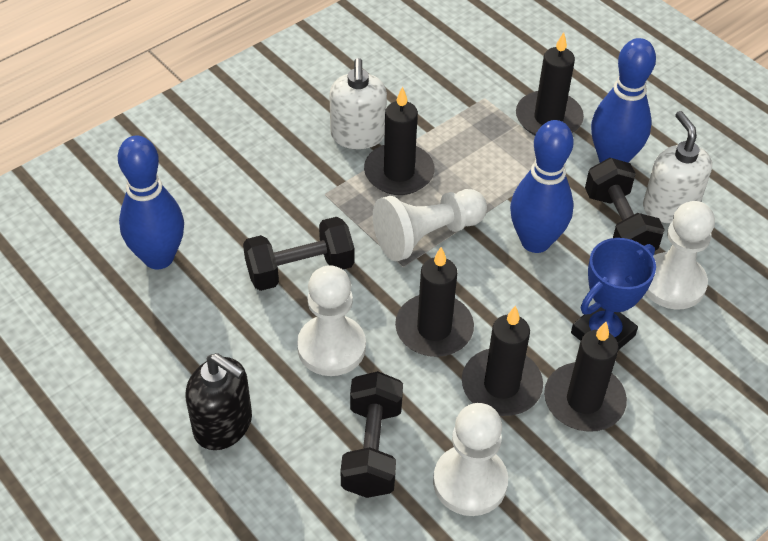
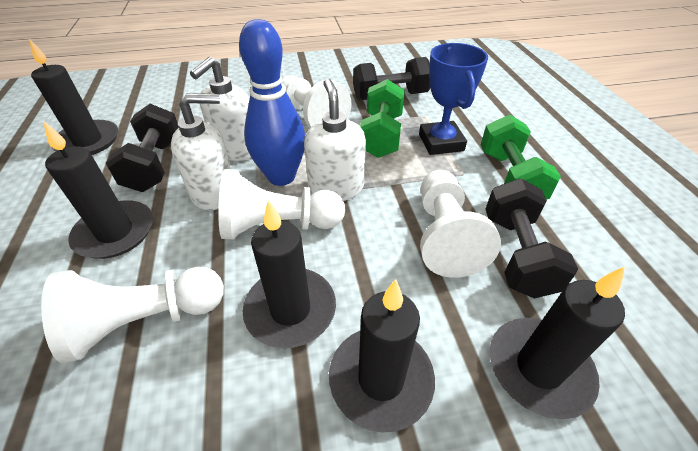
black soap dispenser: 1 -> 0
blue bowling pin: 3 -> 1
green dumbbell: 0 -> 2
white soap dispenser: 2 -> 3

